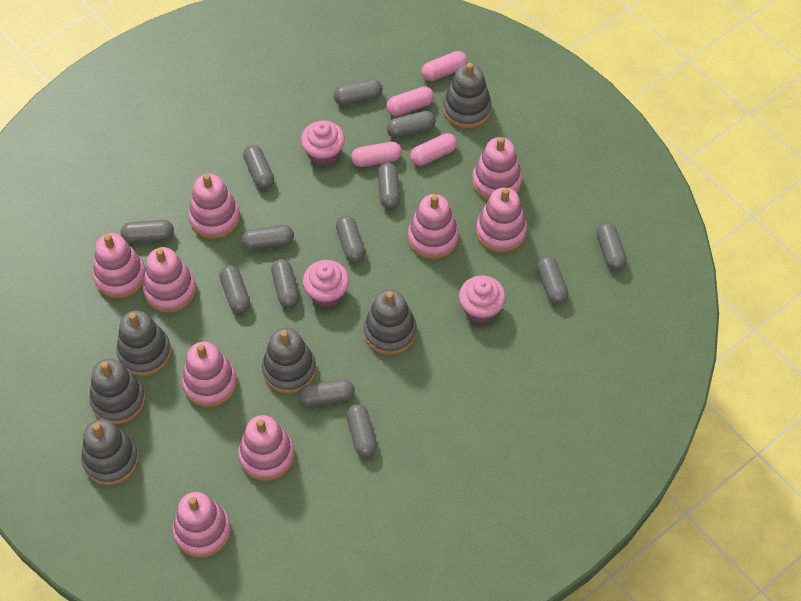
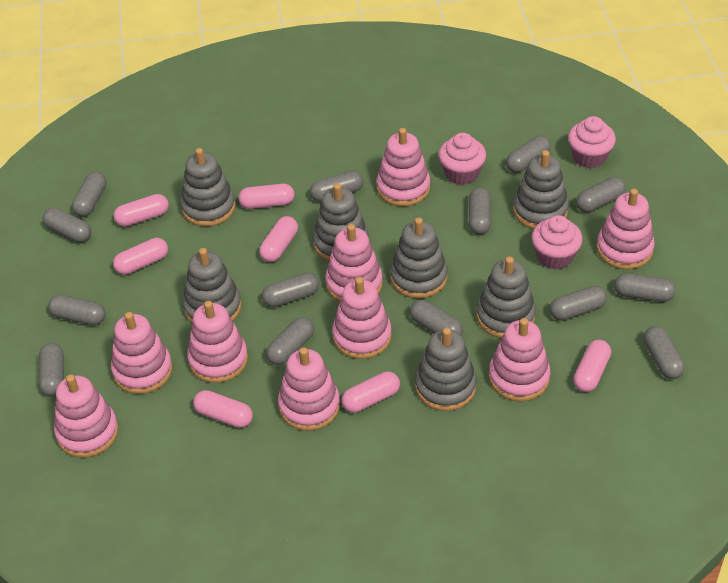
grey capsule: 13 -> 14
grey stacking toy: 6 -> 7
pink capsule: 4 -> 7

